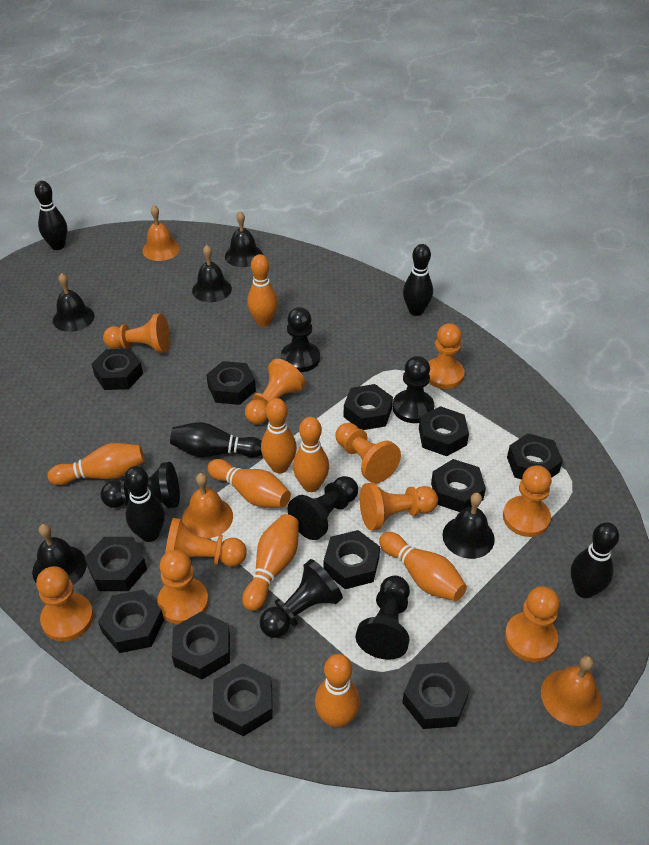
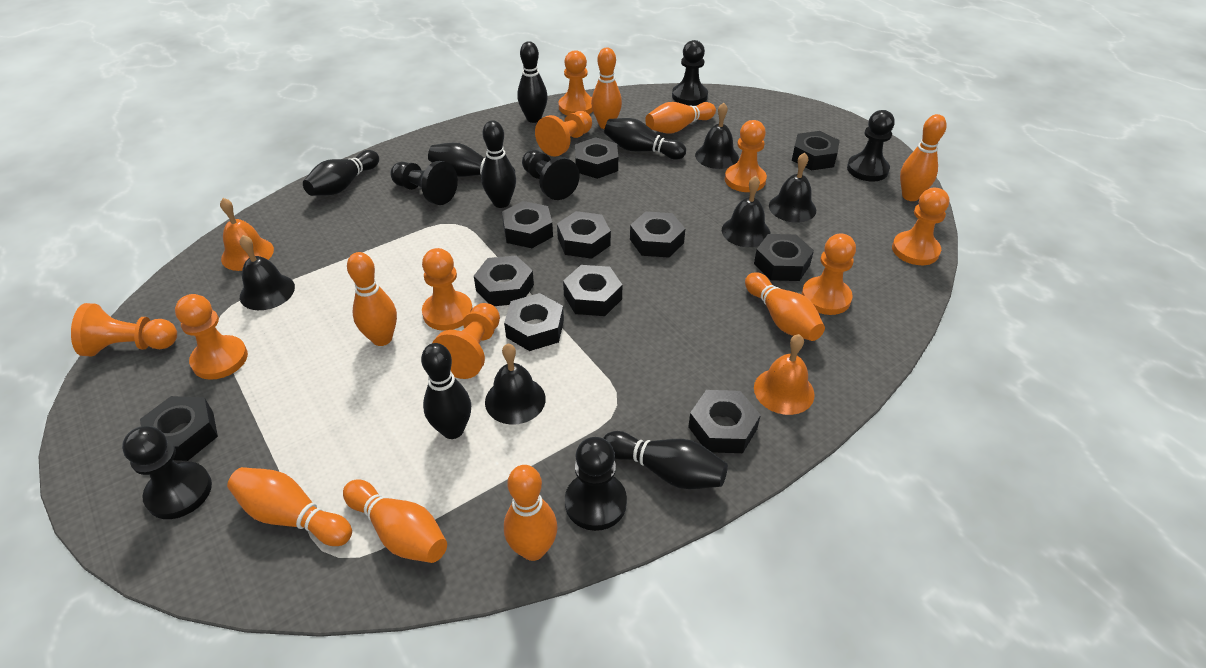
black bowling pin: 5 -> 7
black nut: 12 -> 11
orange bell: 3 -> 2
orange pawn: 10 -> 9

